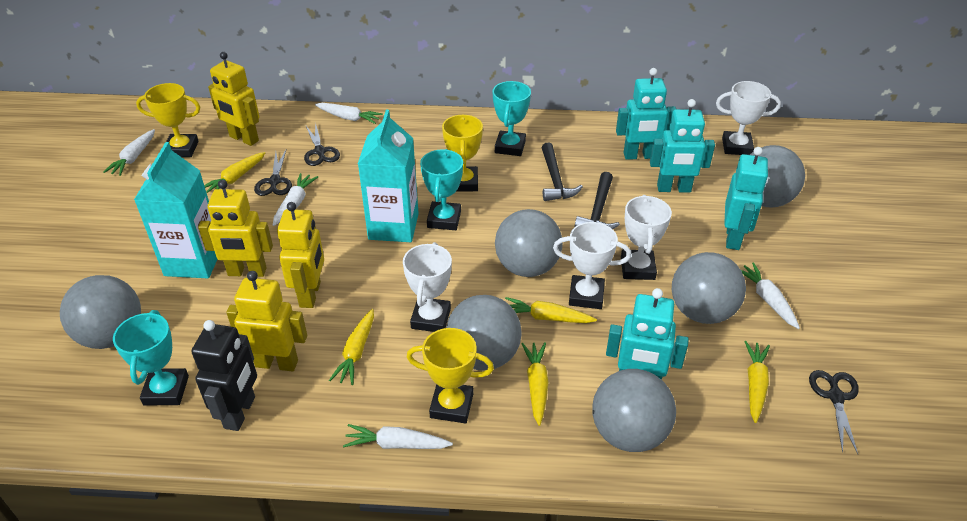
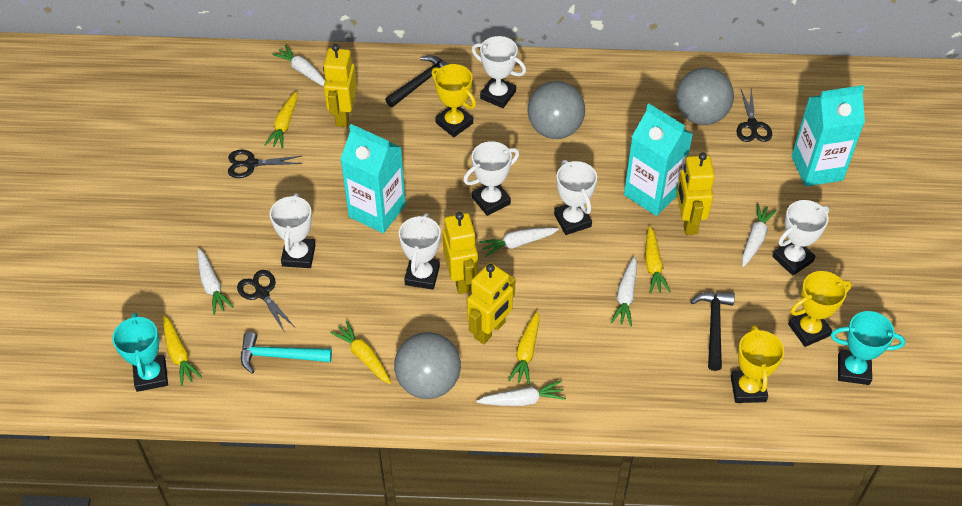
black robot: 1 -> 0
grey ball: 6 -> 3
turquoise carton: 2 -> 3
turquoise hammer: 0 -> 1
turquoise robot: 4 -> 0
turquoise trophy: 3 -> 2
white carrot: 5 -> 6
white trophy: 4 -> 6

